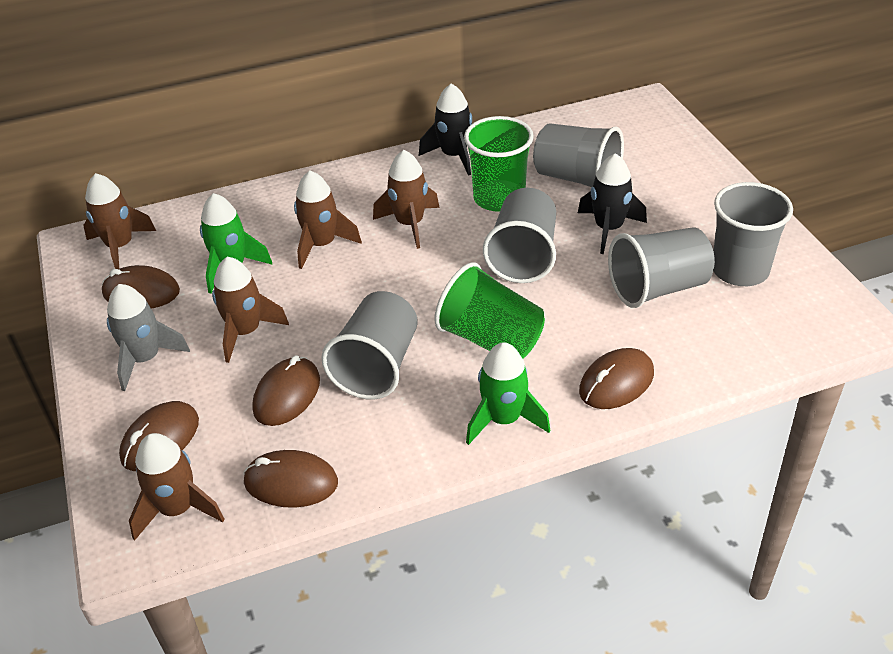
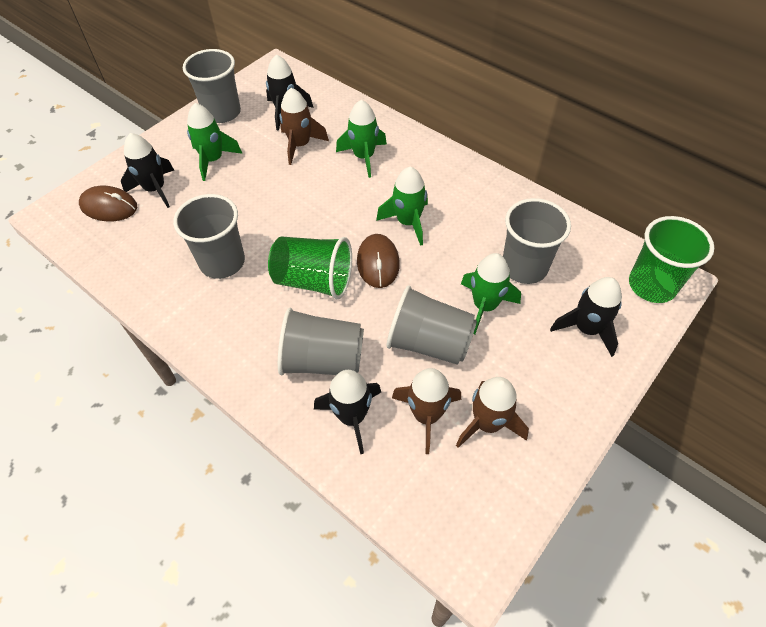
black rocket: 2 -> 4
brown mouse: 5 -> 2
brown rocket: 5 -> 3
green rocket: 2 -> 4
grey rocket: 1 -> 0

